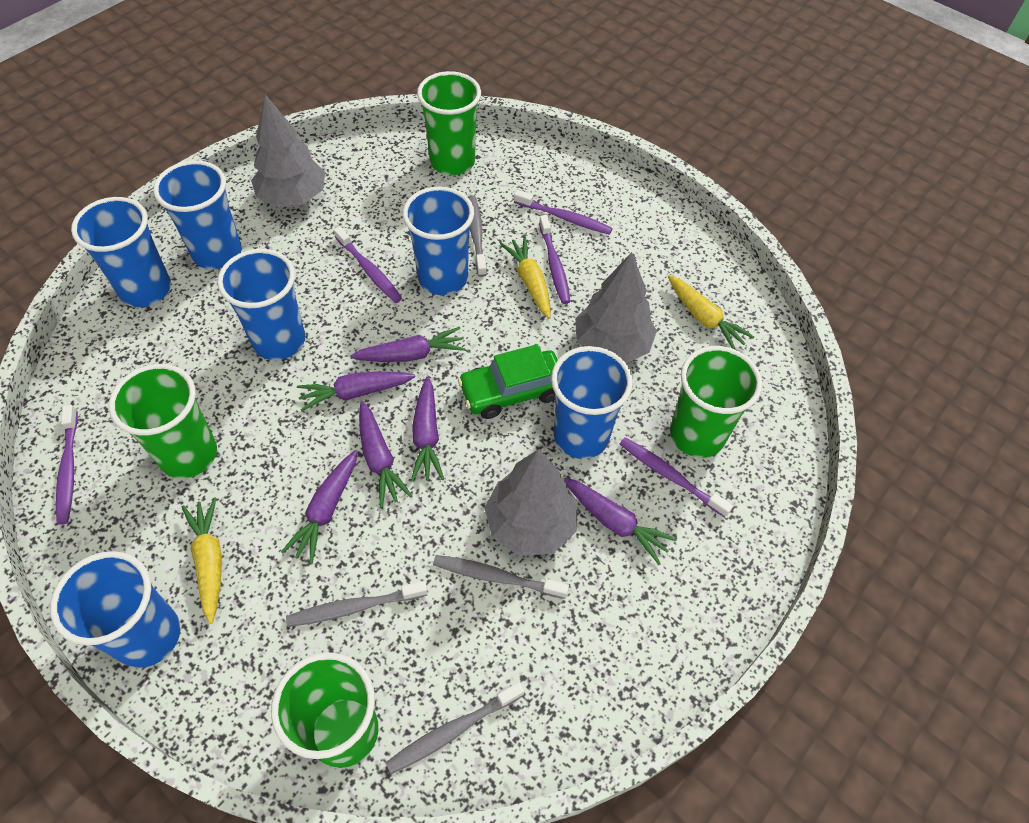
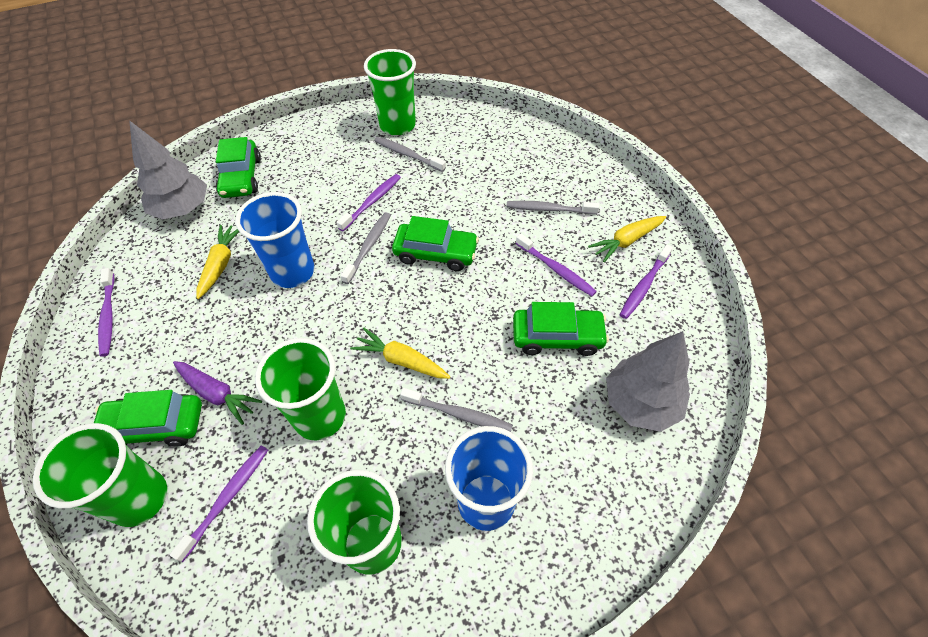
blue cup: 6 -> 2
green car: 1 -> 4
grey tree: 3 -> 2
purple carrot: 6 -> 1

